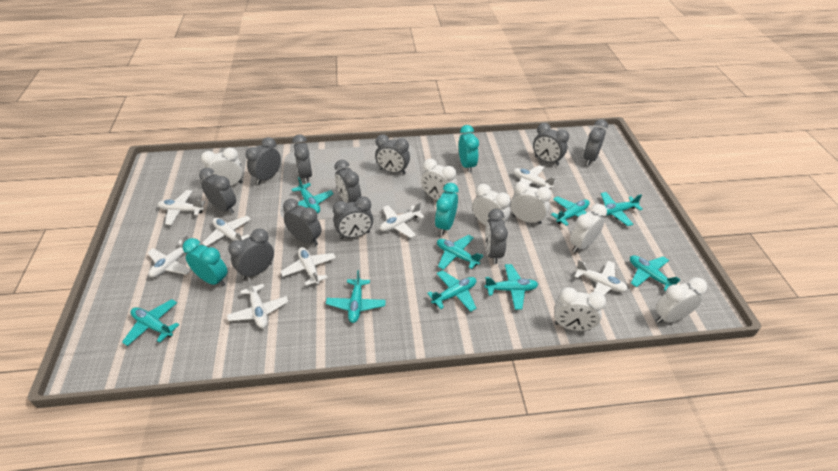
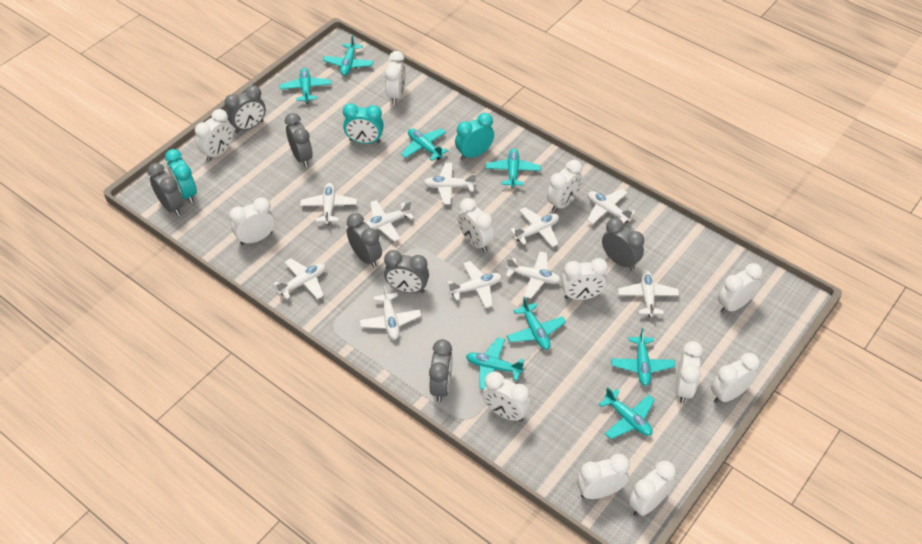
grey clock: 11 -> 7
turquoise plane: 9 -> 8
white clock: 7 -> 12
white plane: 8 -> 10

